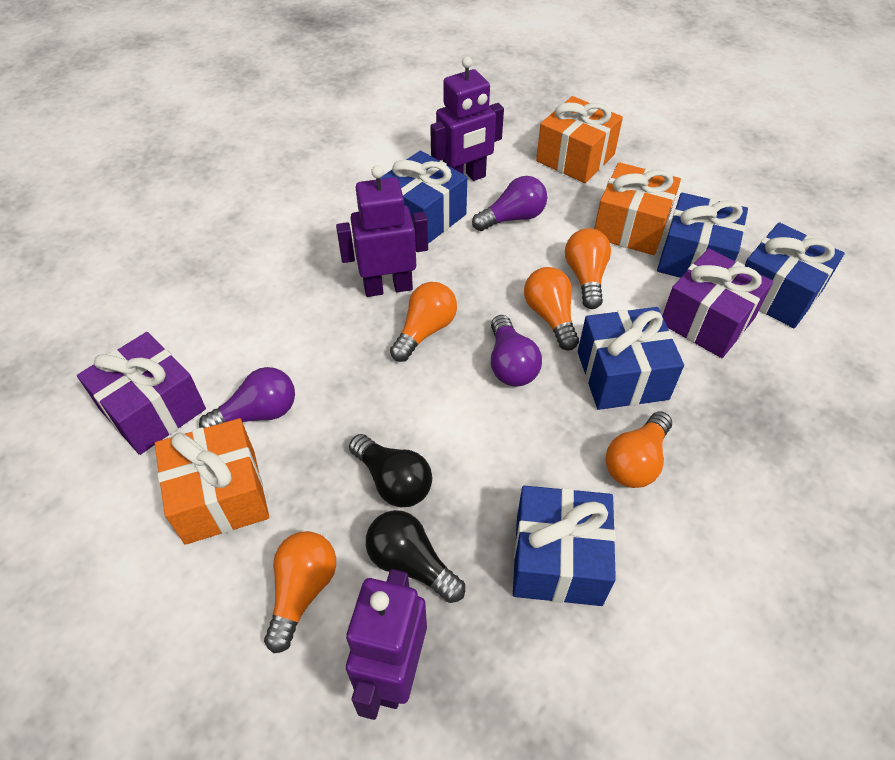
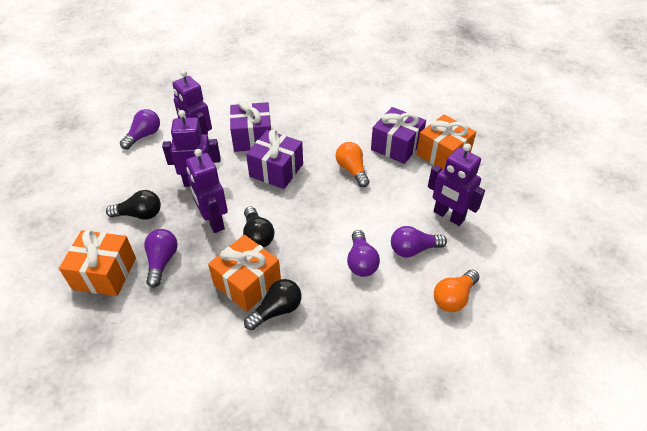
black light bulb: 2 -> 3
blue gift: 5 -> 0
orange light bulb: 5 -> 2
purple gift: 2 -> 3
purple light bulb: 3 -> 4
purple robot: 3 -> 4

